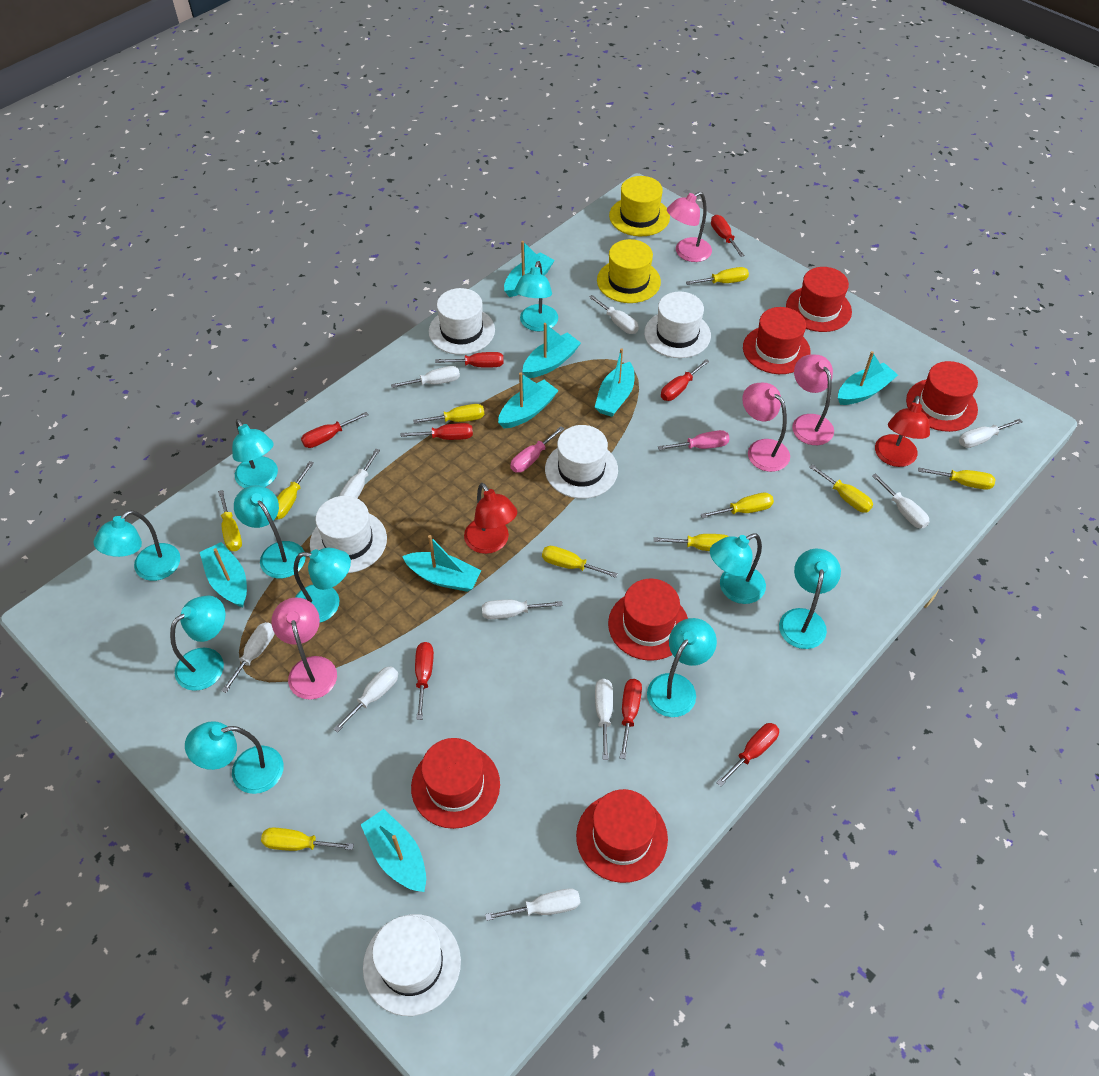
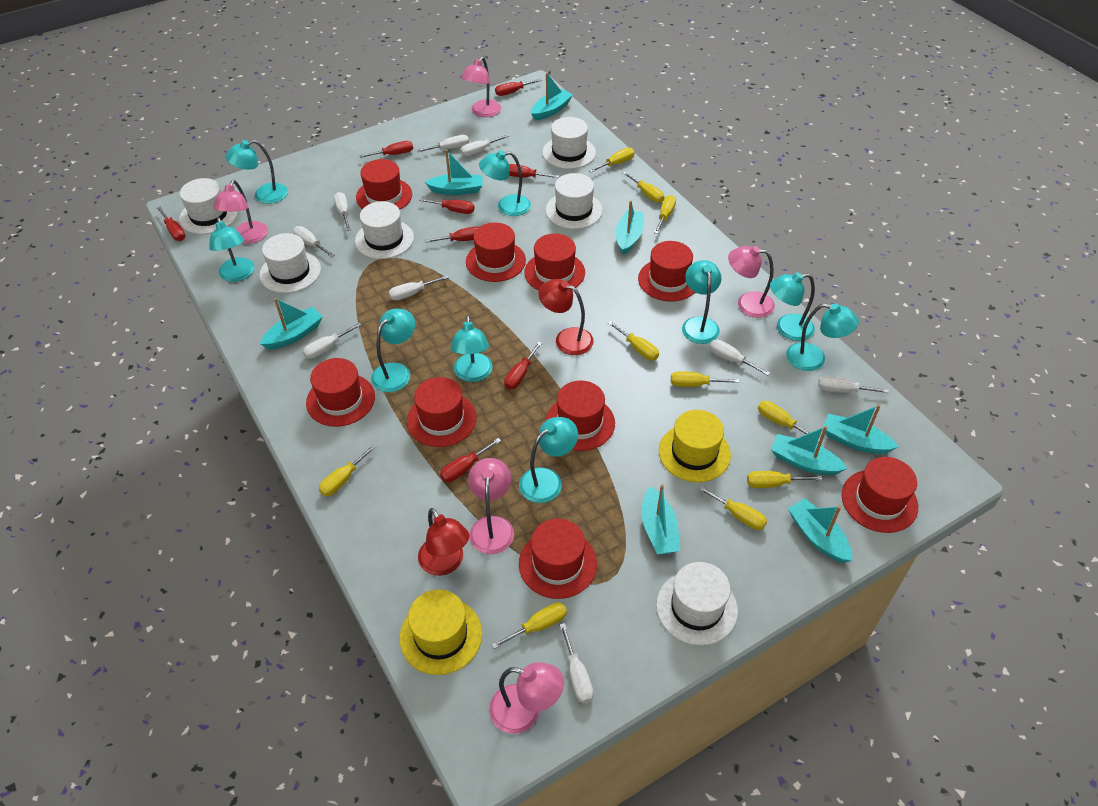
pink lamp: 4 -> 5
pink screwdriver: 2 -> 0
red hat: 6 -> 9
turquoise lamp: 10 -> 9
white hat: 5 -> 6
white screwdriver: 10 -> 9

